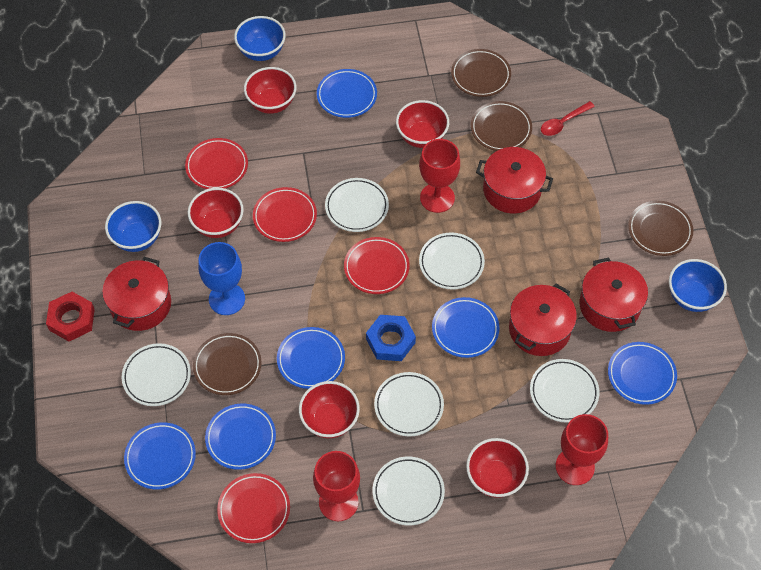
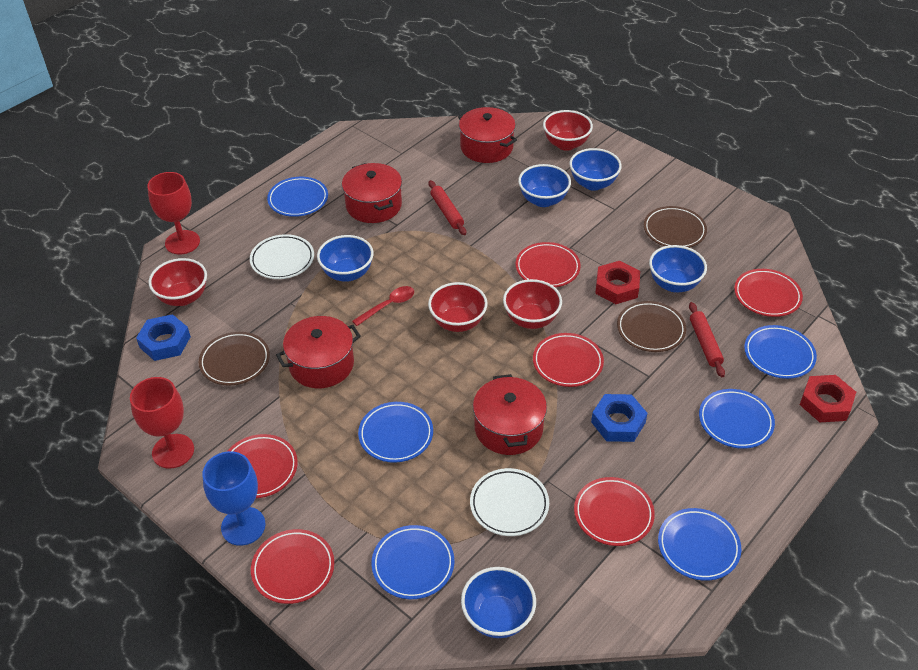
blue bowl: 3 -> 5
blue nut: 1 -> 2
brown plate: 4 -> 3
red bowl: 5 -> 4
red goblet: 3 -> 2
red nut: 1 -> 2
red plate: 4 -> 6
red rolling pin: 0 -> 2
white plate: 6 -> 2

